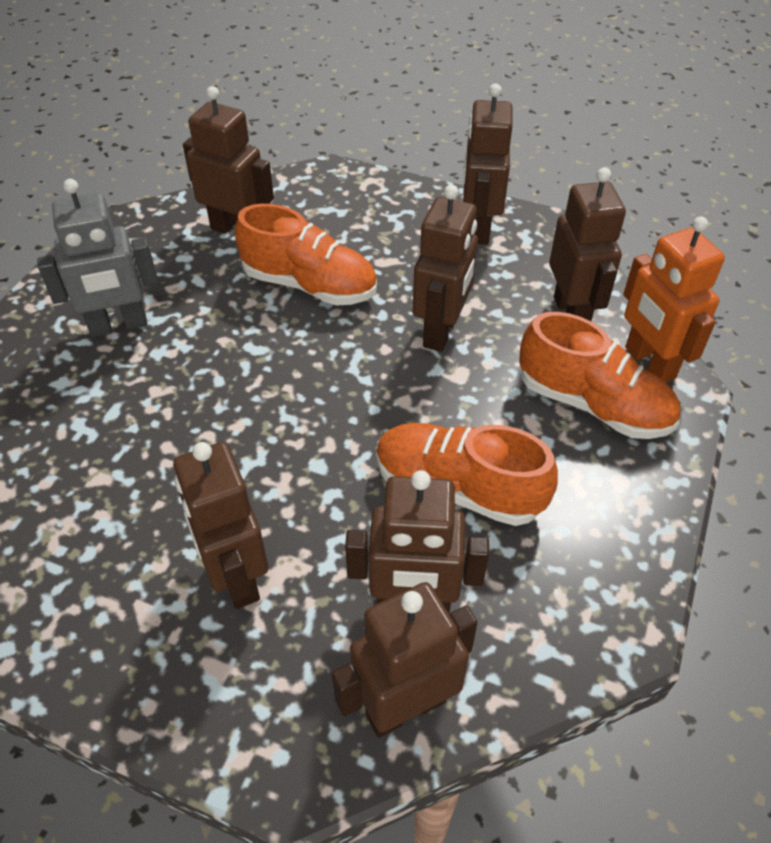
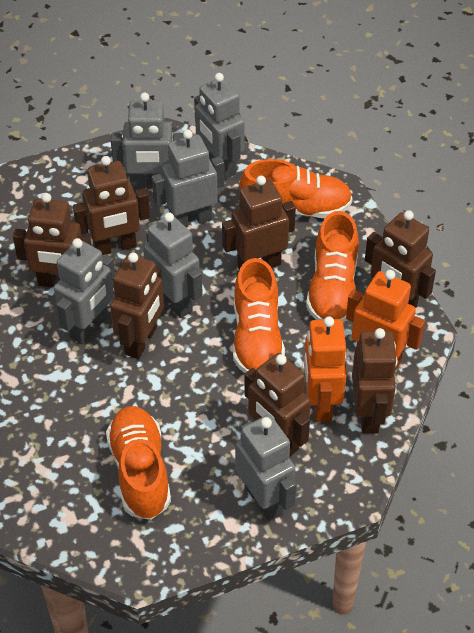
grey robot: 1 -> 6
orange robot: 1 -> 2
orange shoe: 3 -> 4

